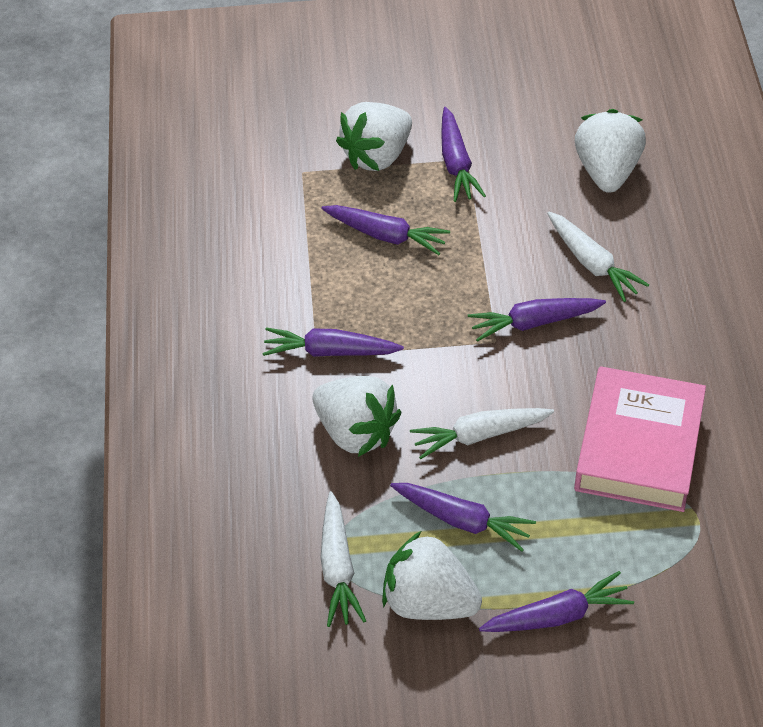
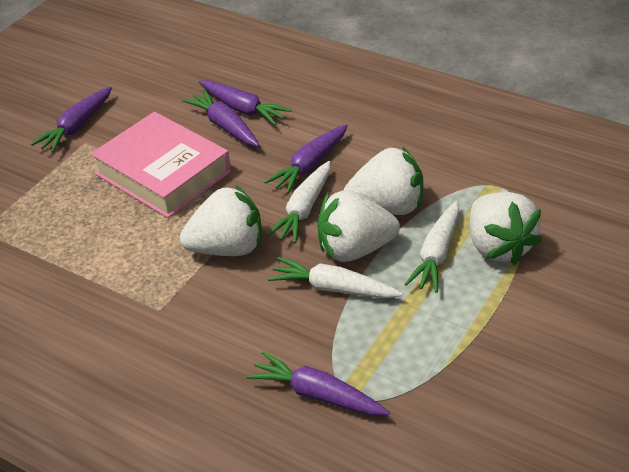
purple carrot: 6 -> 5

